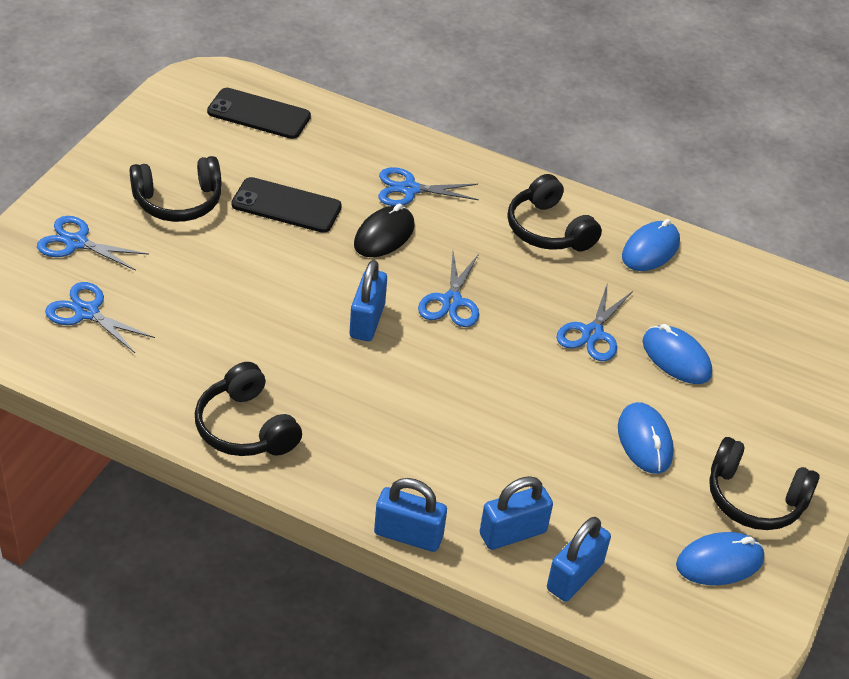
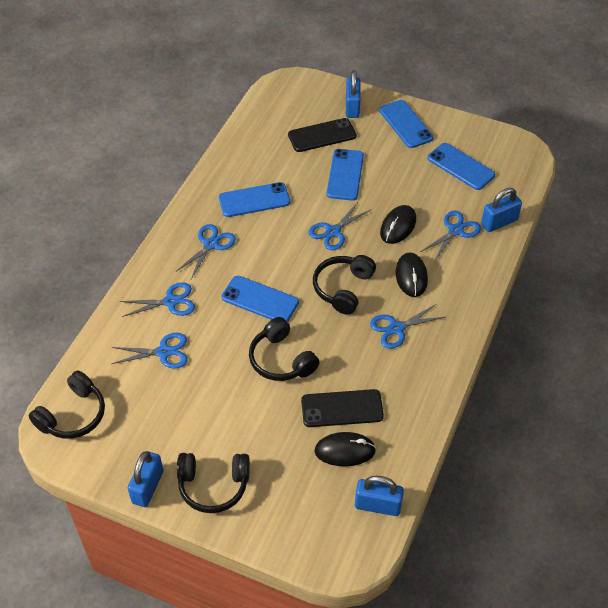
black mouse: 1 -> 3
blue mouse: 4 -> 0
blue phone: 0 -> 5
blue scissors: 5 -> 6

